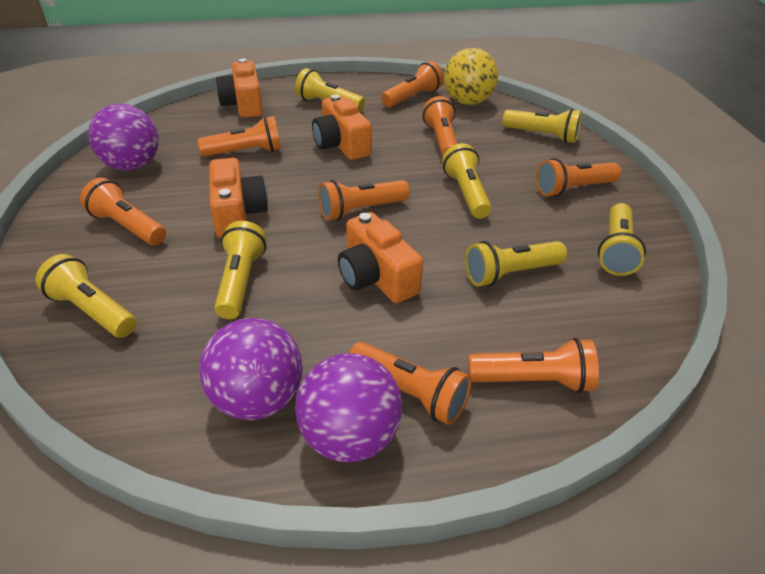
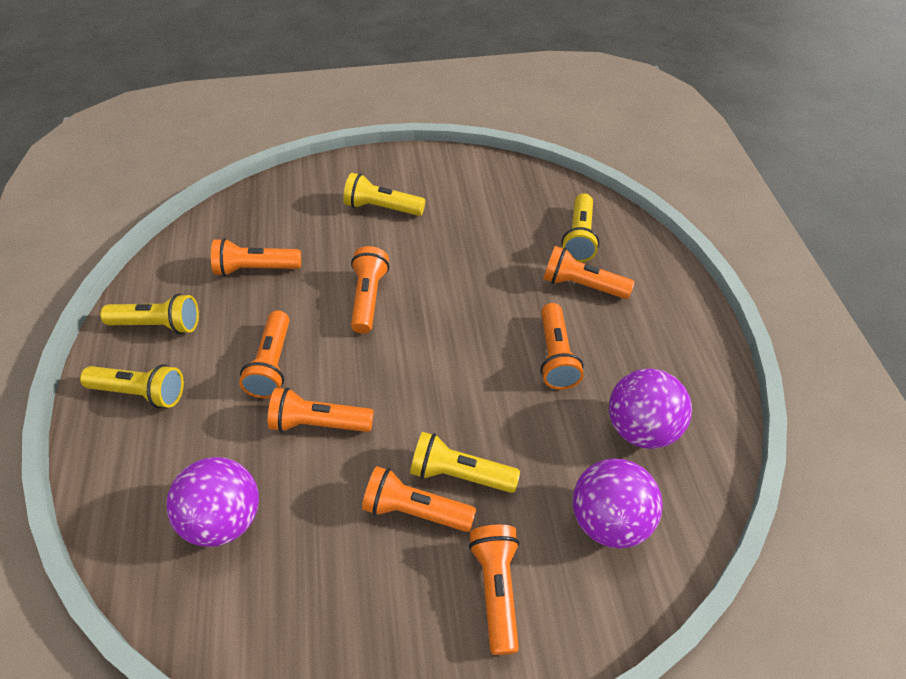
orange camera: 4 -> 0
yellow ball: 1 -> 0
yellow flashlight: 7 -> 5

